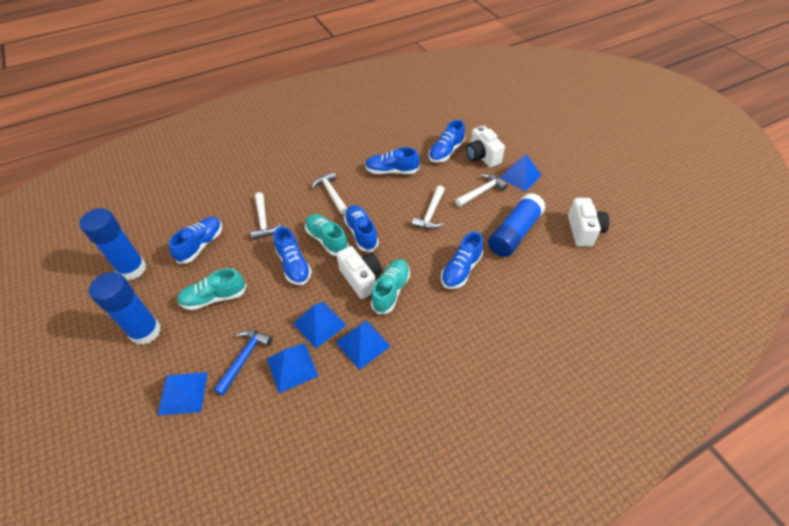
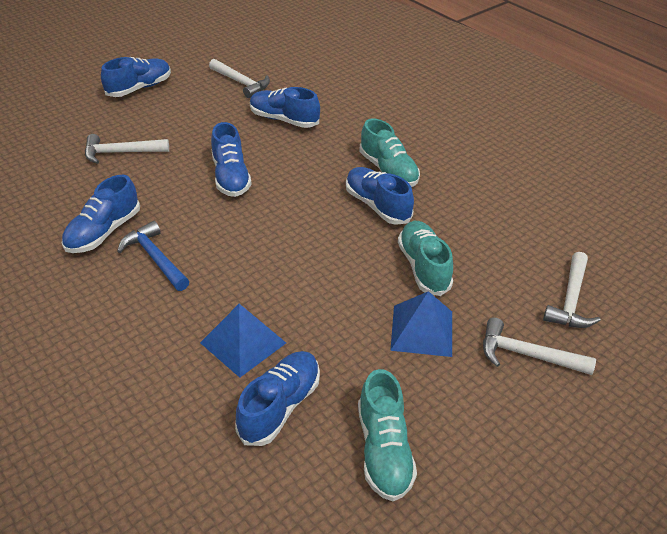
blue glue stick: 3 -> 0
blue pyramid: 5 -> 2
white camera: 3 -> 0

